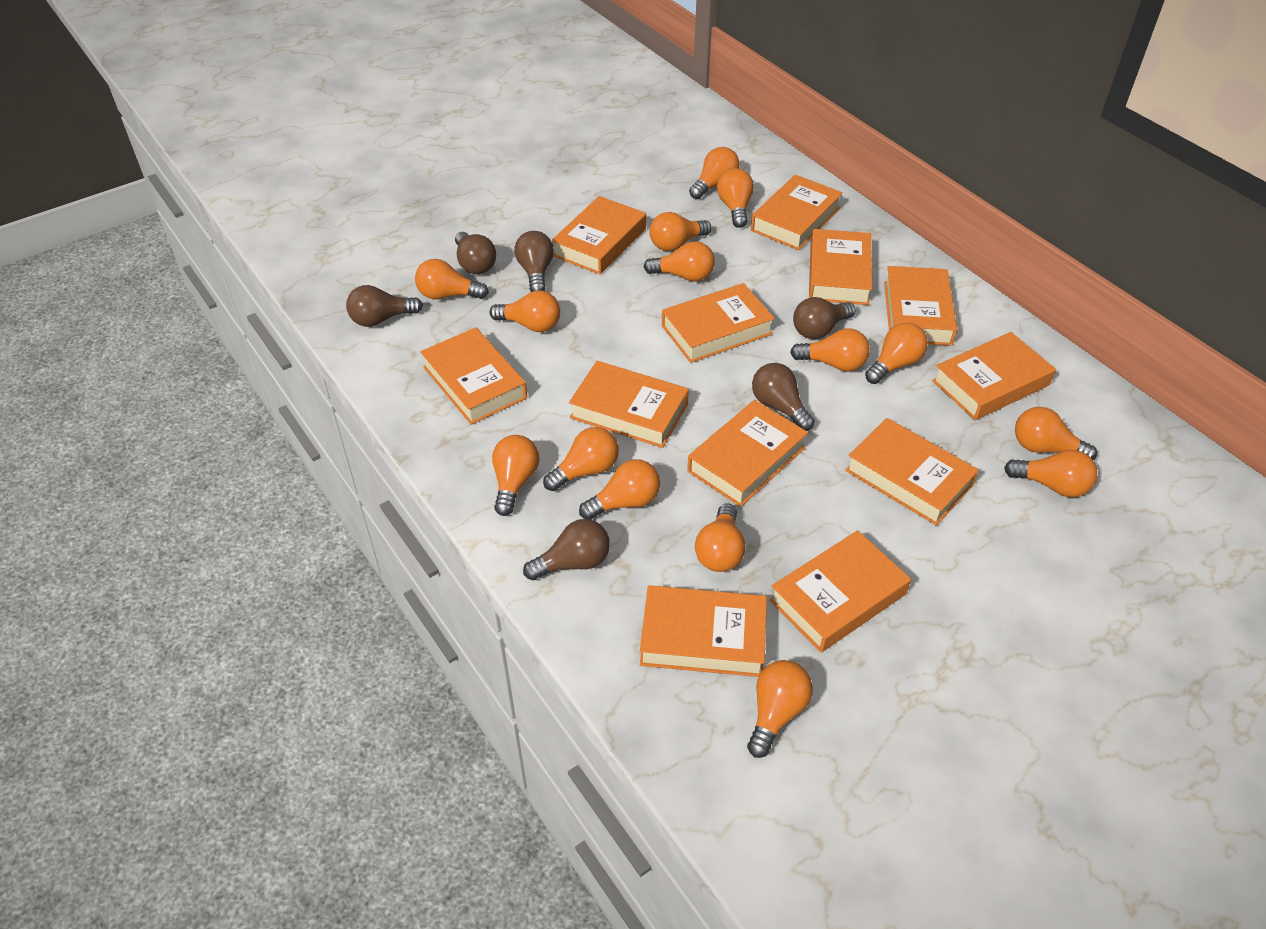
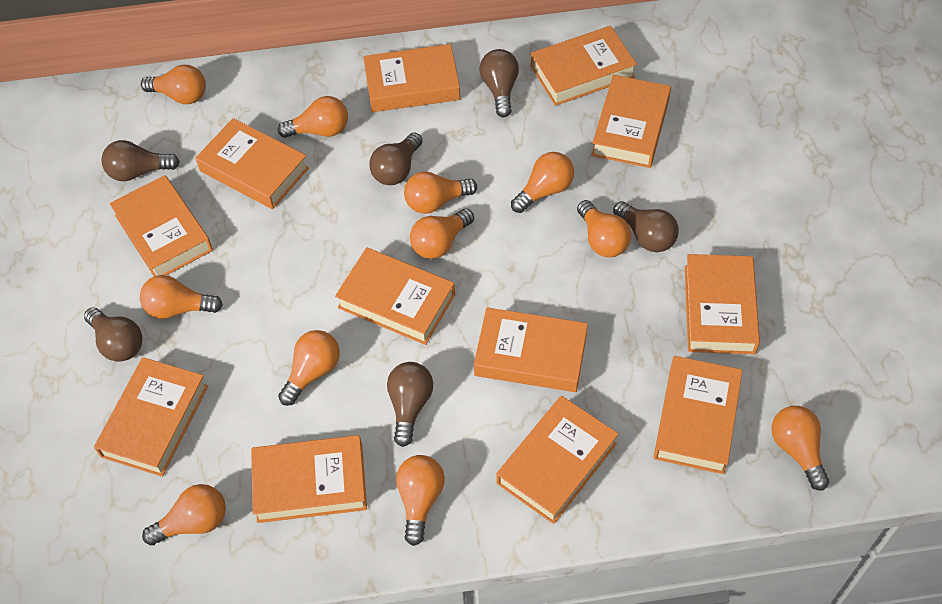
orange light bulb: 15 -> 11

